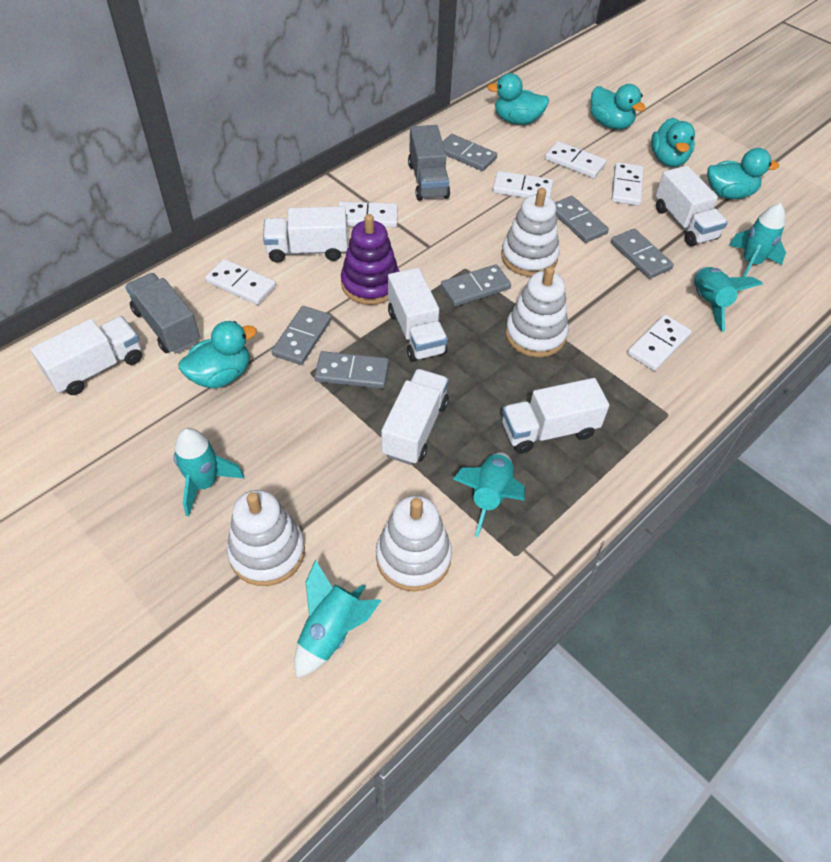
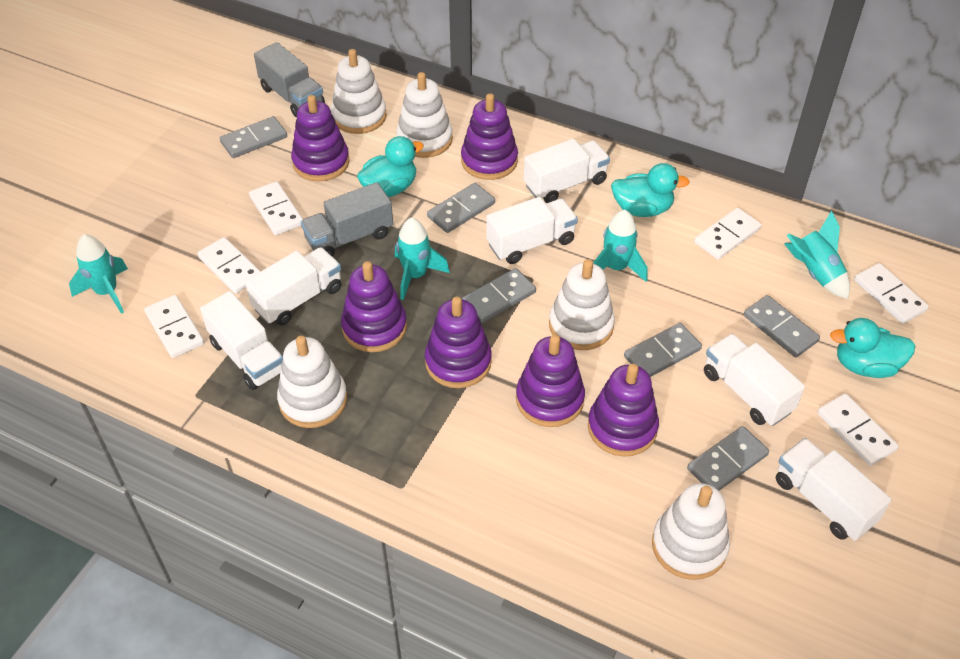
purple stacking toy: 1 -> 6
turquoise duck: 5 -> 3
turquoise rocket: 5 -> 4
white stacking toy: 4 -> 5

